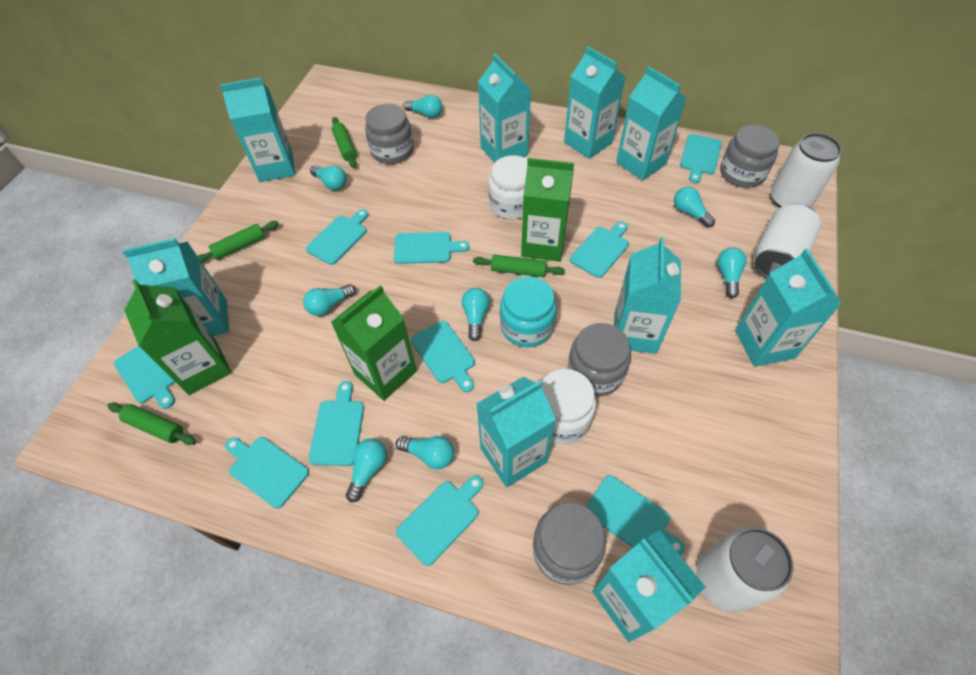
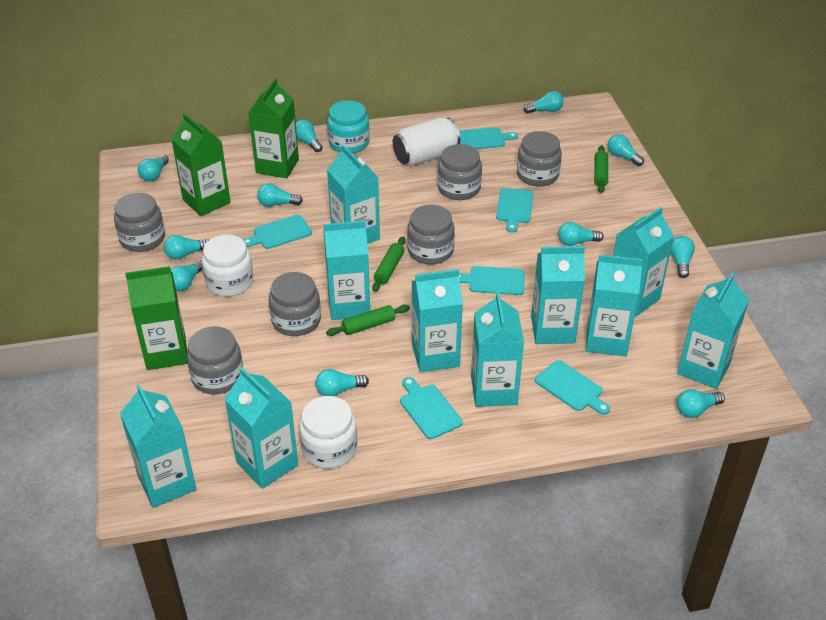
green rolling pin: 4 -> 3
grey jar: 4 -> 6
turquoise carton: 9 -> 10
turquoise cutting board: 10 -> 6
turquoise light bulb: 8 -> 11
white can: 3 -> 1

